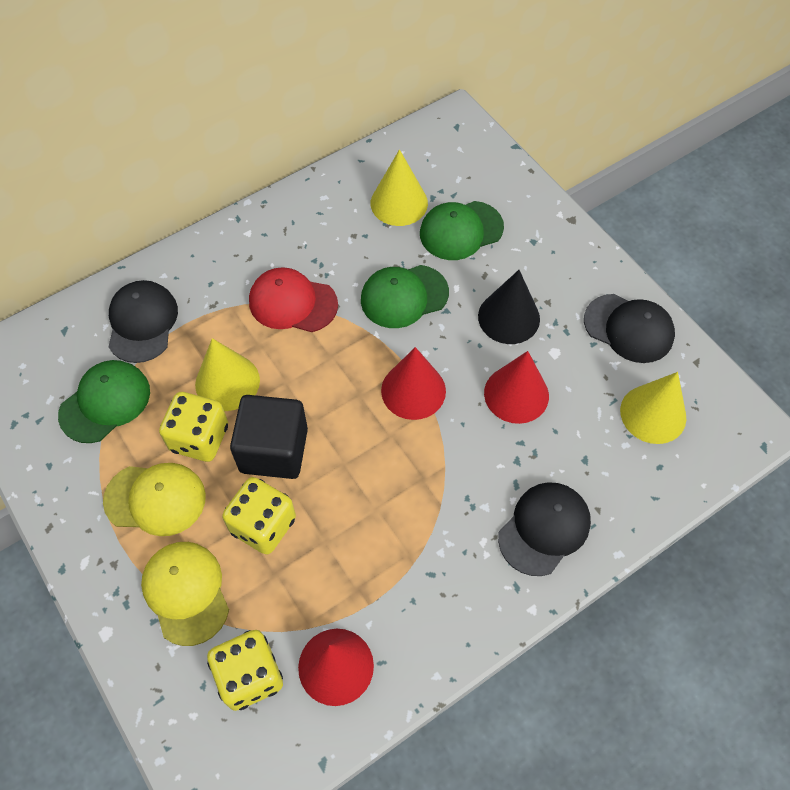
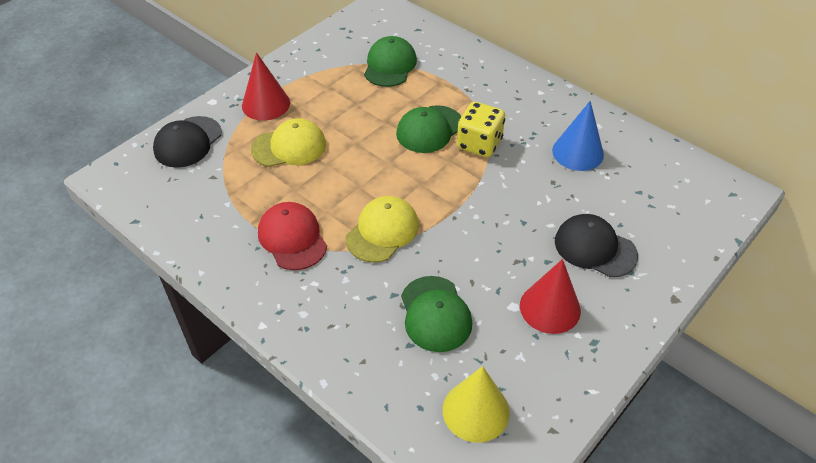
black cap: 3 -> 2
black cone: 1 -> 0
black cube: 1 -> 0
blue cone: 0 -> 1
red cone: 3 -> 2
yellow cone: 3 -> 1
yellow dice: 3 -> 1

